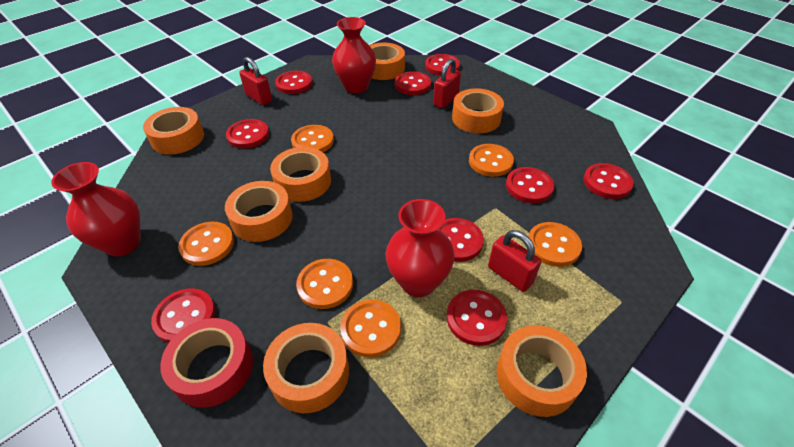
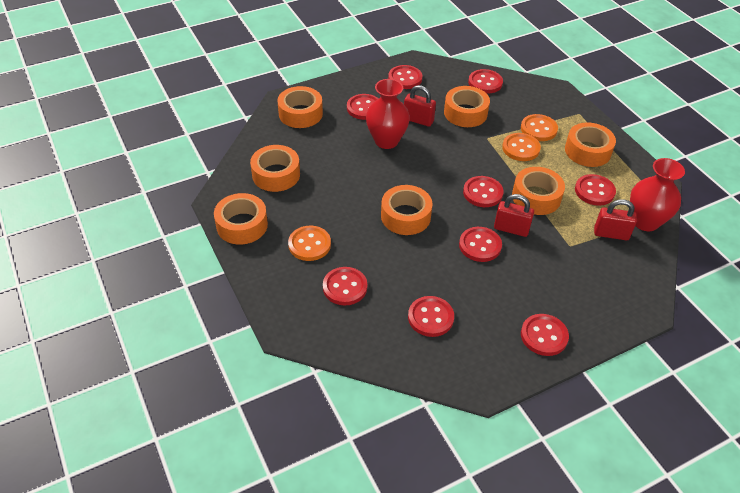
orange button: 6 -> 3
red tape: 1 -> 0
red vase: 3 -> 2

